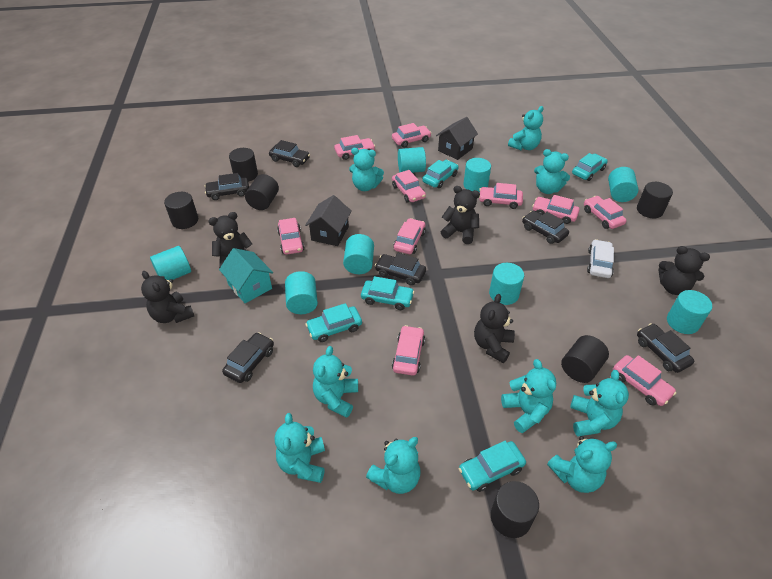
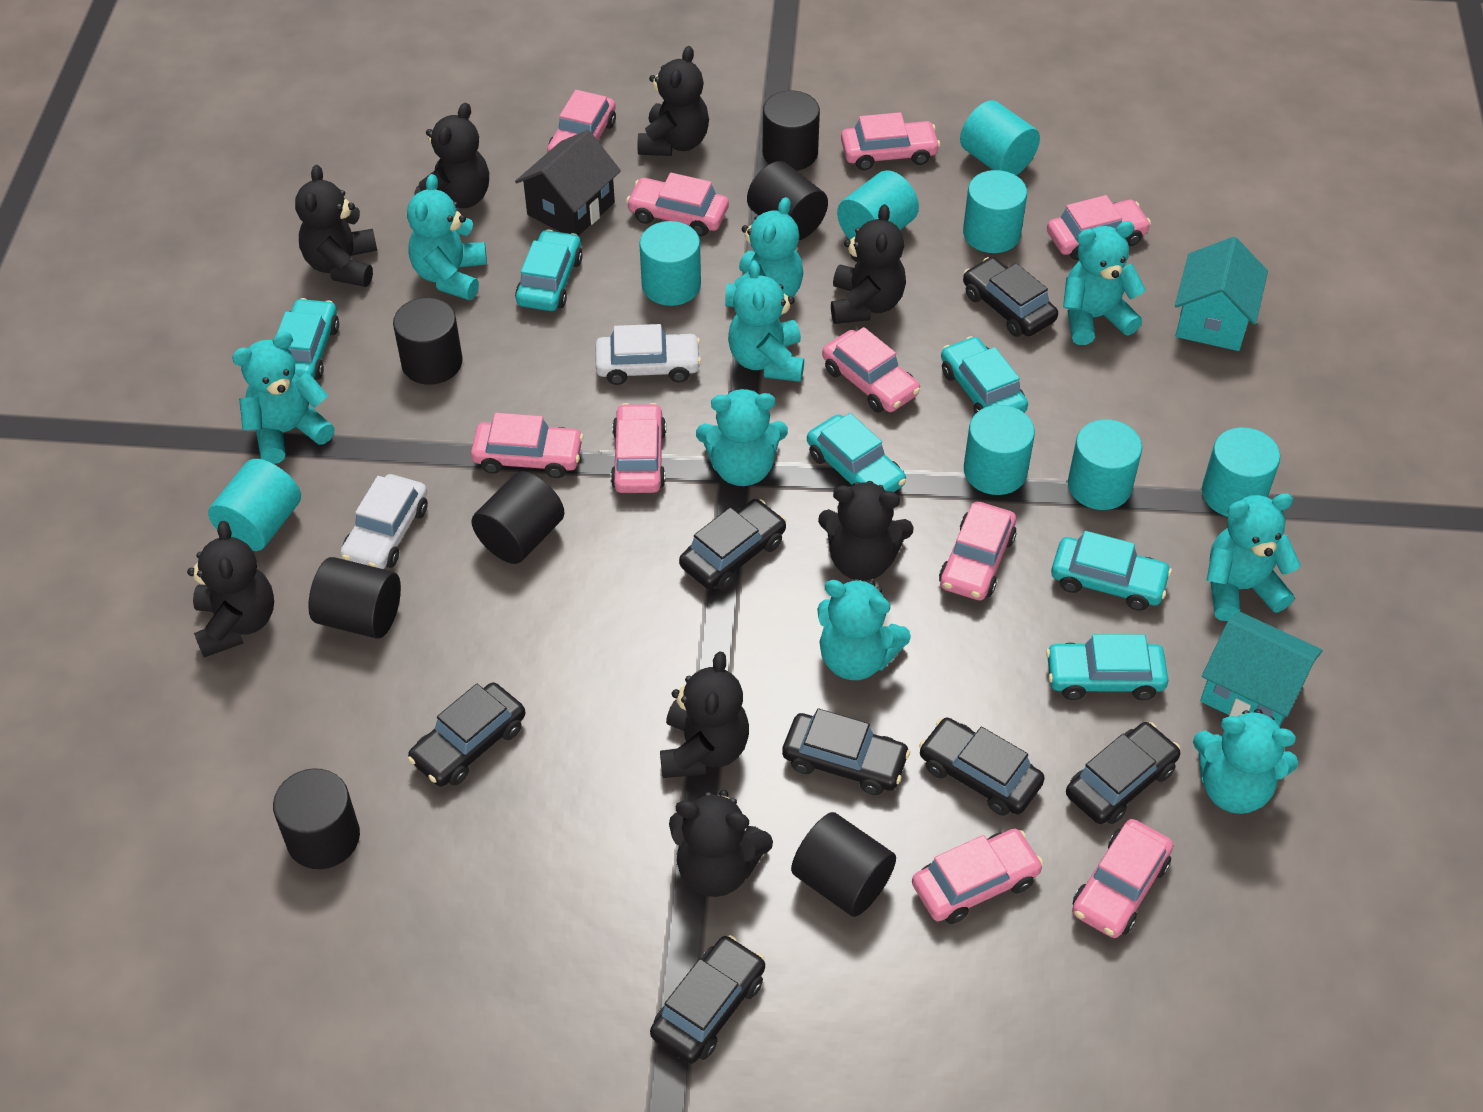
black car: 6 -> 7
black cylinder: 6 -> 7
black house: 2 -> 1
black teddy bear: 5 -> 8
turquoise car: 5 -> 6
turquoise house: 1 -> 2
white car: 1 -> 2

